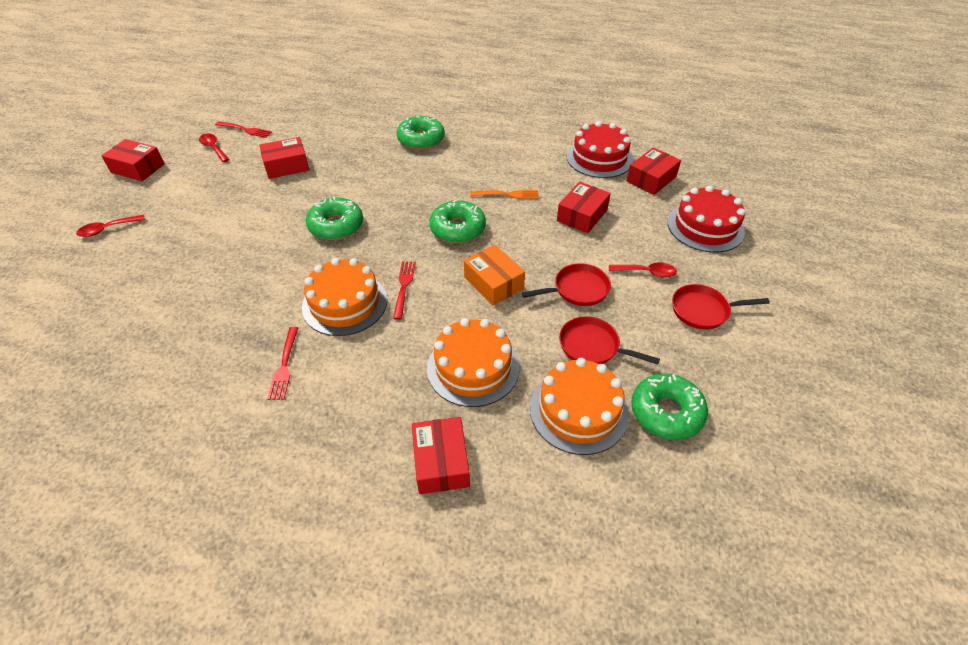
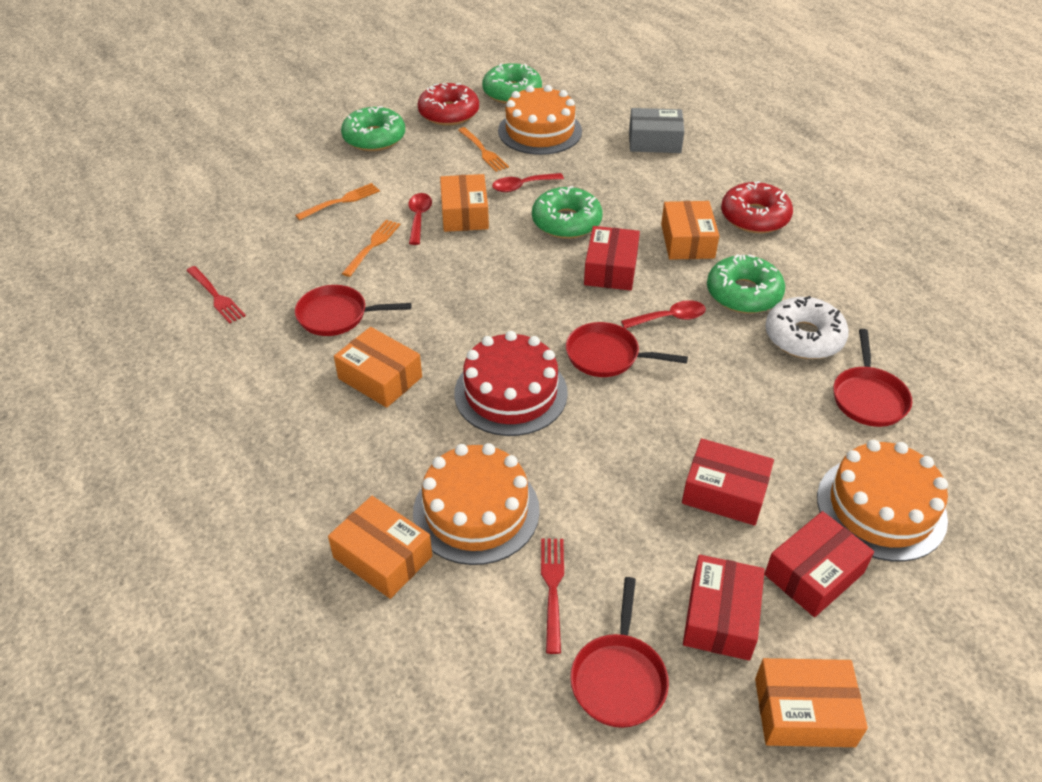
grey box: 0 -> 1
orange box: 1 -> 5
orange fork: 1 -> 3
red box: 5 -> 4
red cake: 2 -> 1
red donut: 0 -> 2
red fork: 3 -> 2
red pan: 3 -> 4
white donut: 0 -> 1

